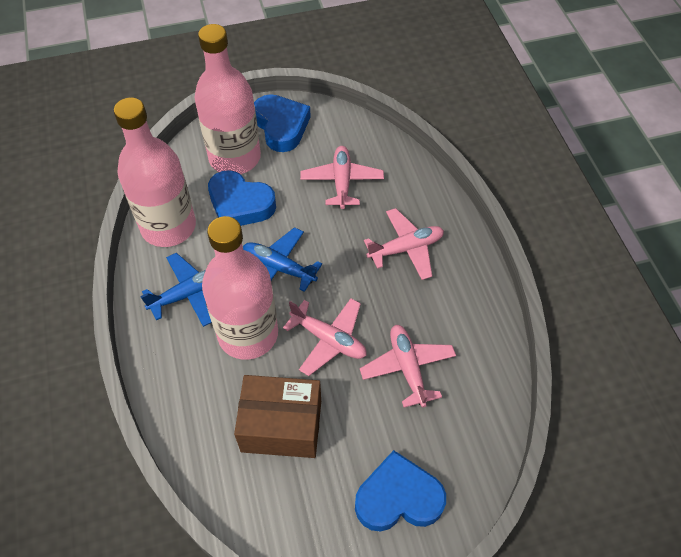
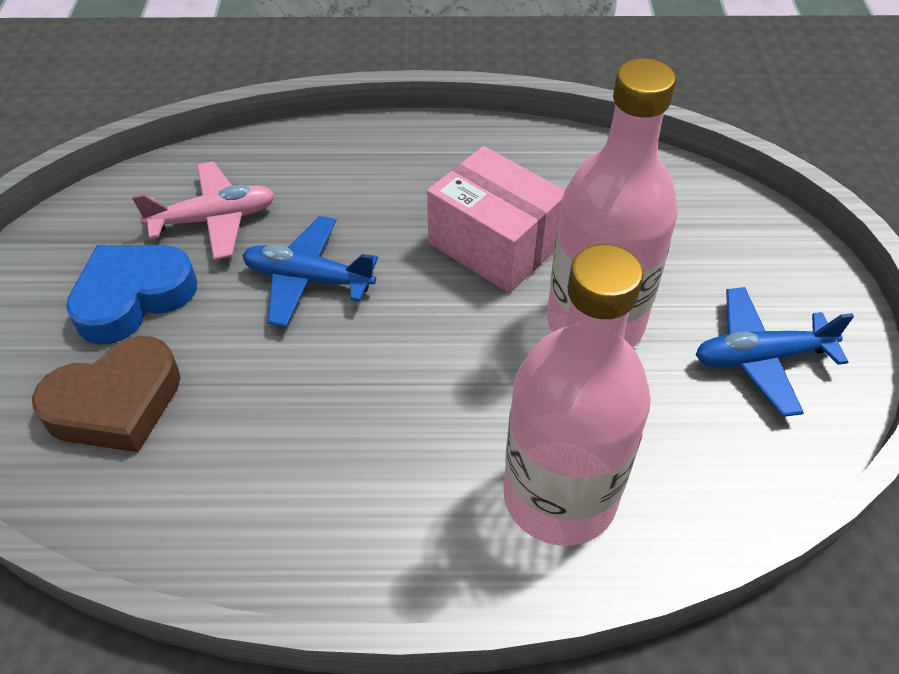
blue heart: 3 -> 1
brown box: 1 -> 0
brown heart: 0 -> 1
pink bottle: 3 -> 2
pink box: 0 -> 1
pink plane: 4 -> 1

